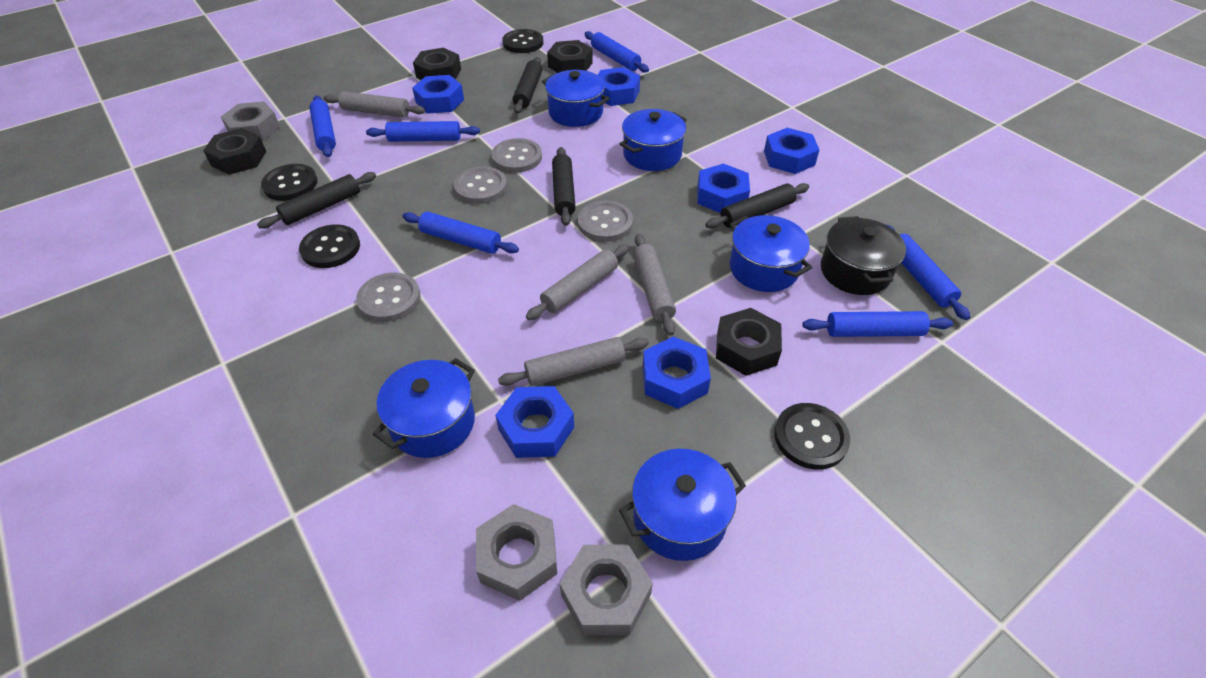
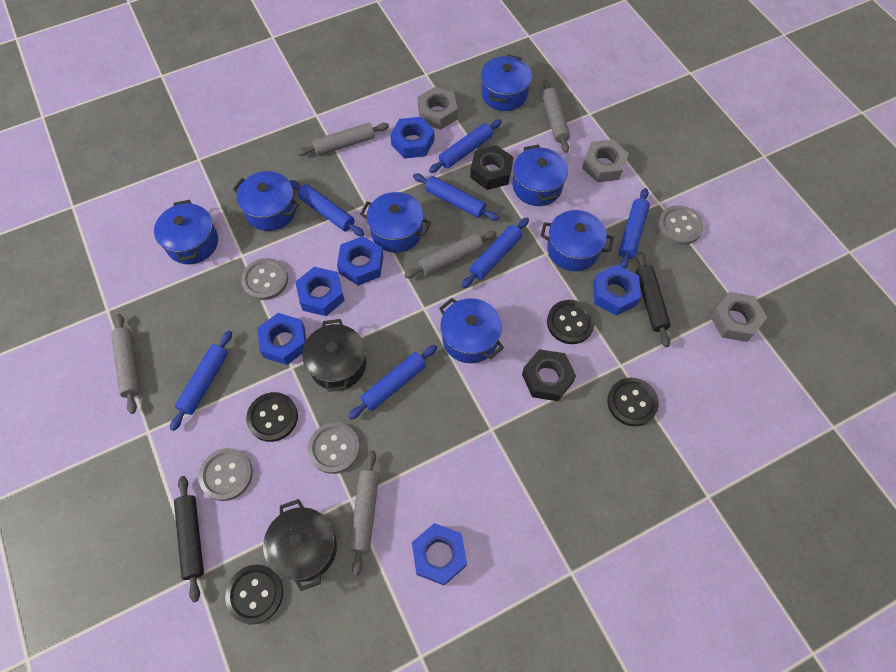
black nut: 4 -> 2
black pot: 1 -> 2
black rolling pin: 4 -> 2
blue pot: 5 -> 7
blue rolling pin: 6 -> 7
grey rolling pin: 4 -> 5

